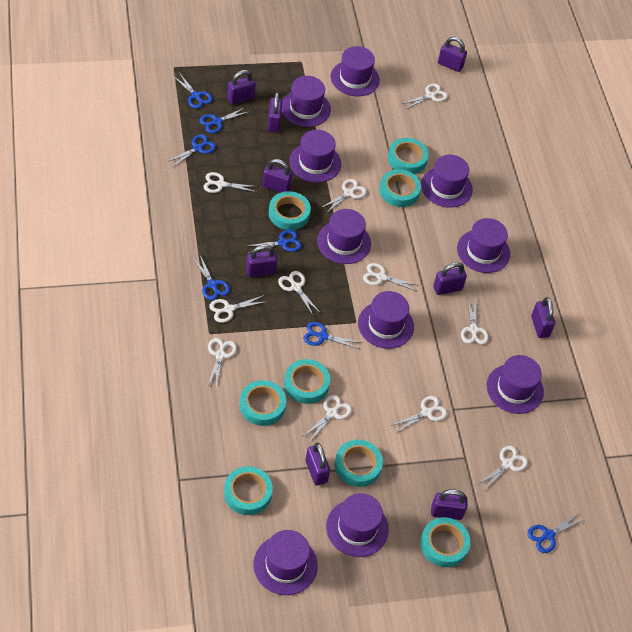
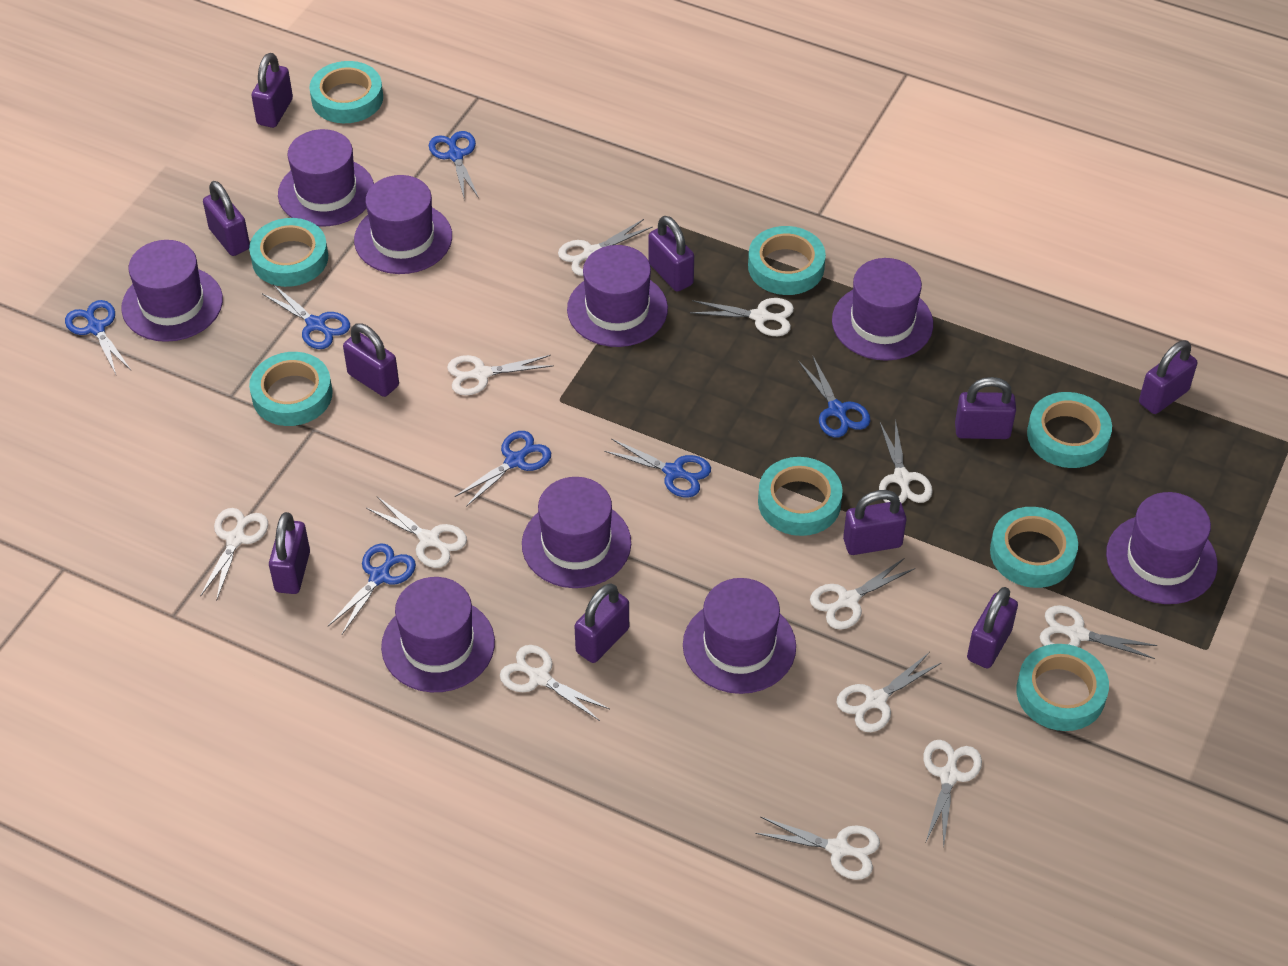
purple hat: 10 -> 9
purple padlock: 9 -> 10
white scissors: 11 -> 12

